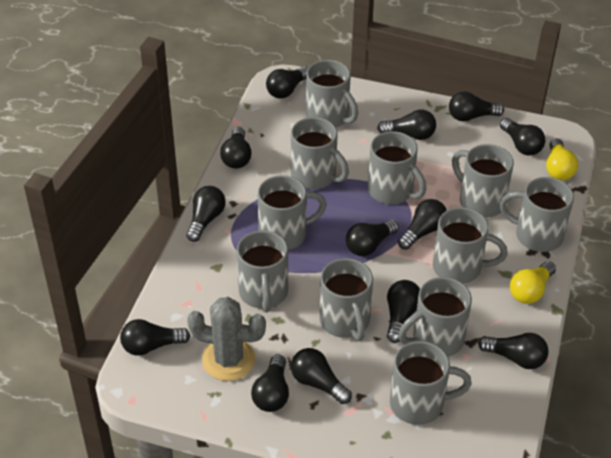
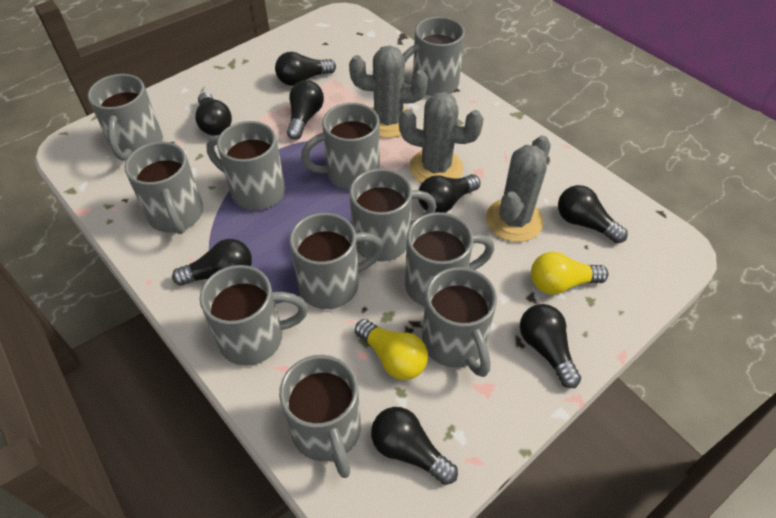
black light bulb: 13 -> 8
grey cactus: 1 -> 3

